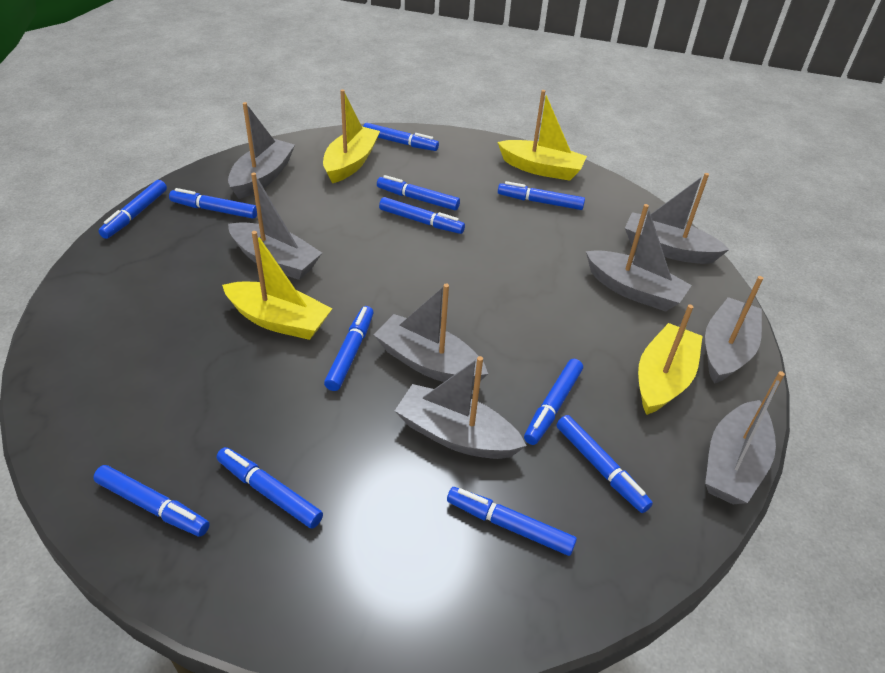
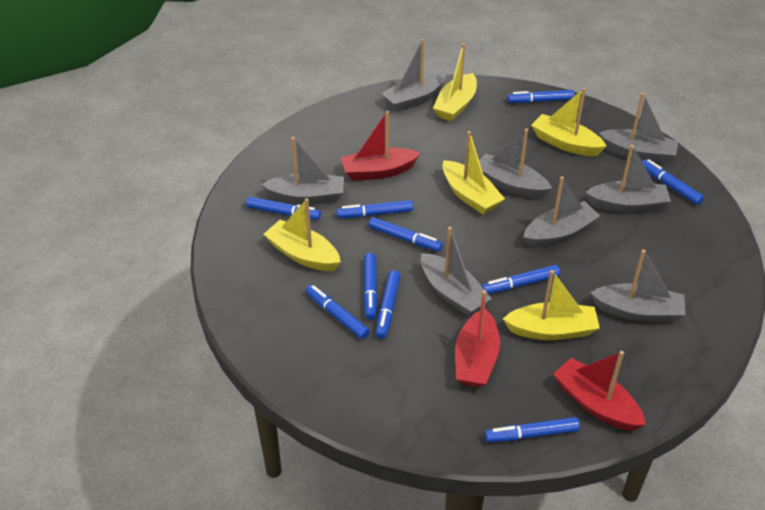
blue marker: 12 -> 10
red boat: 0 -> 3
yellow boat: 4 -> 5

